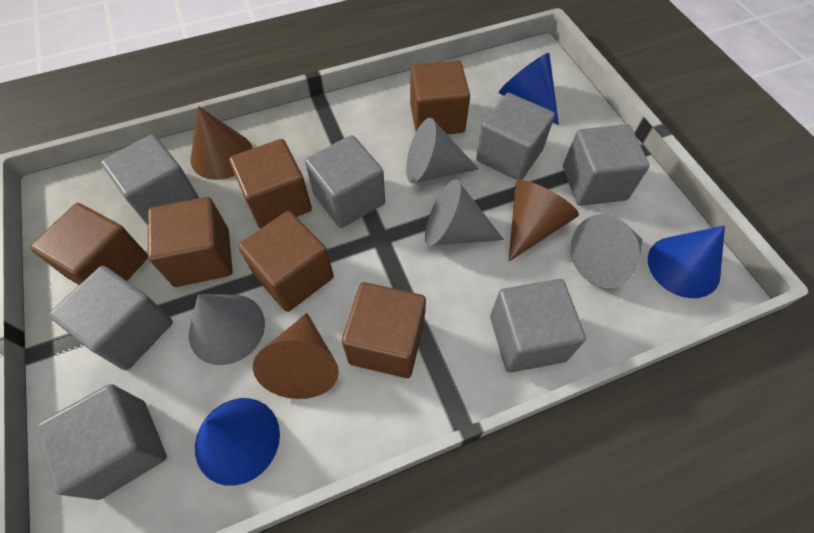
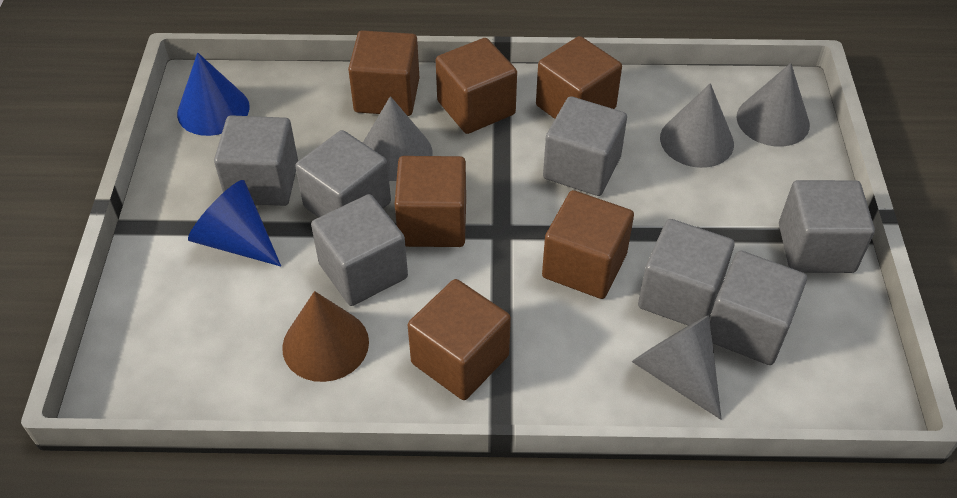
blue cone: 3 -> 2
brown cone: 3 -> 1

